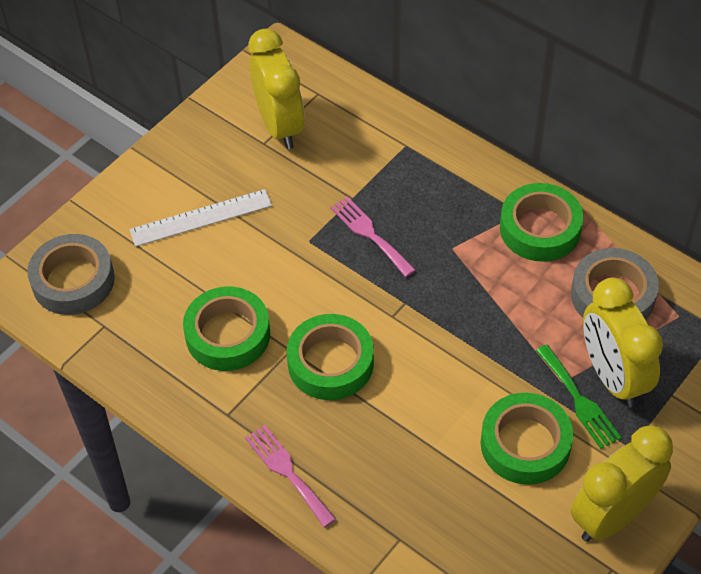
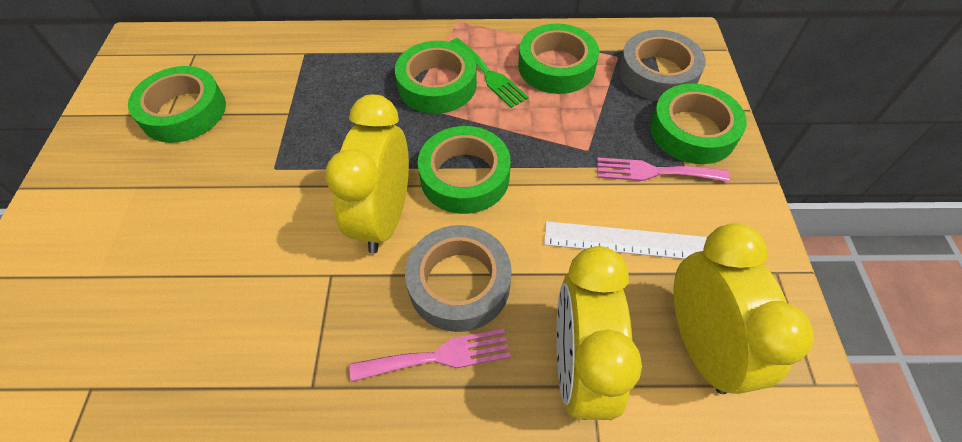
green tape: 4 -> 5

